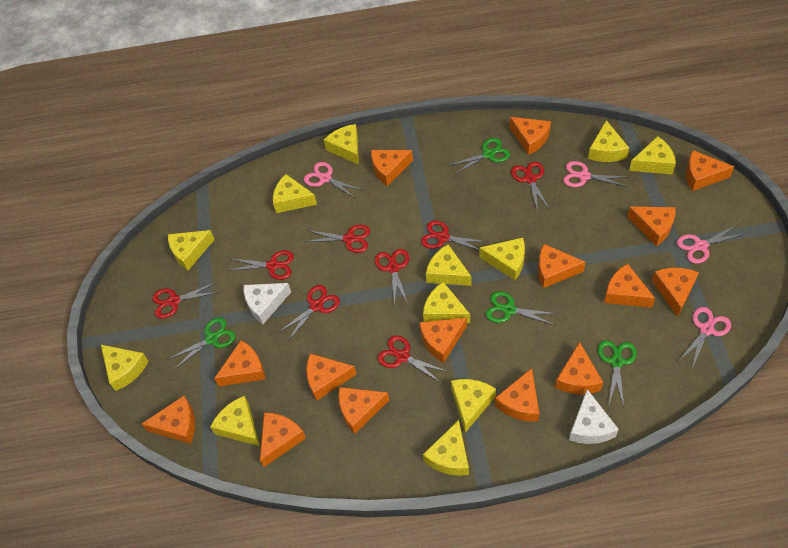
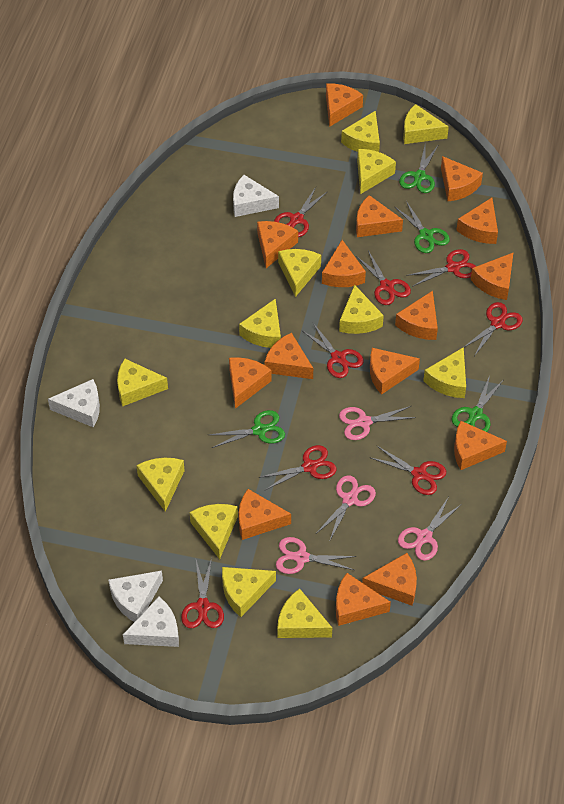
white cheese: 2 -> 4

